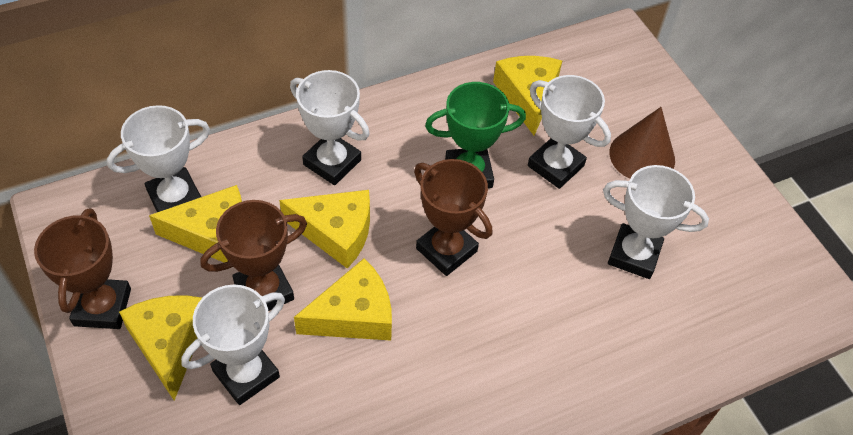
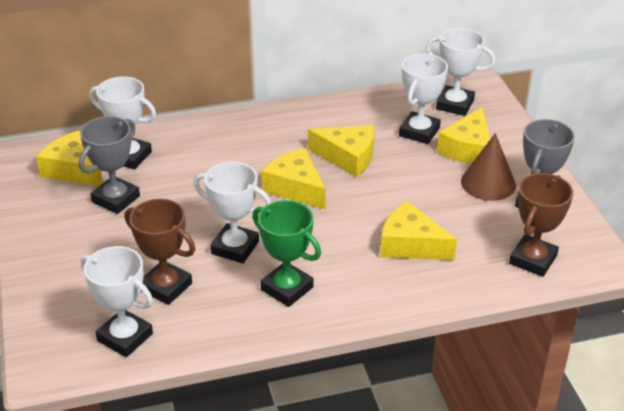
brown trophy: 3 -> 2
grey trophy: 0 -> 2

